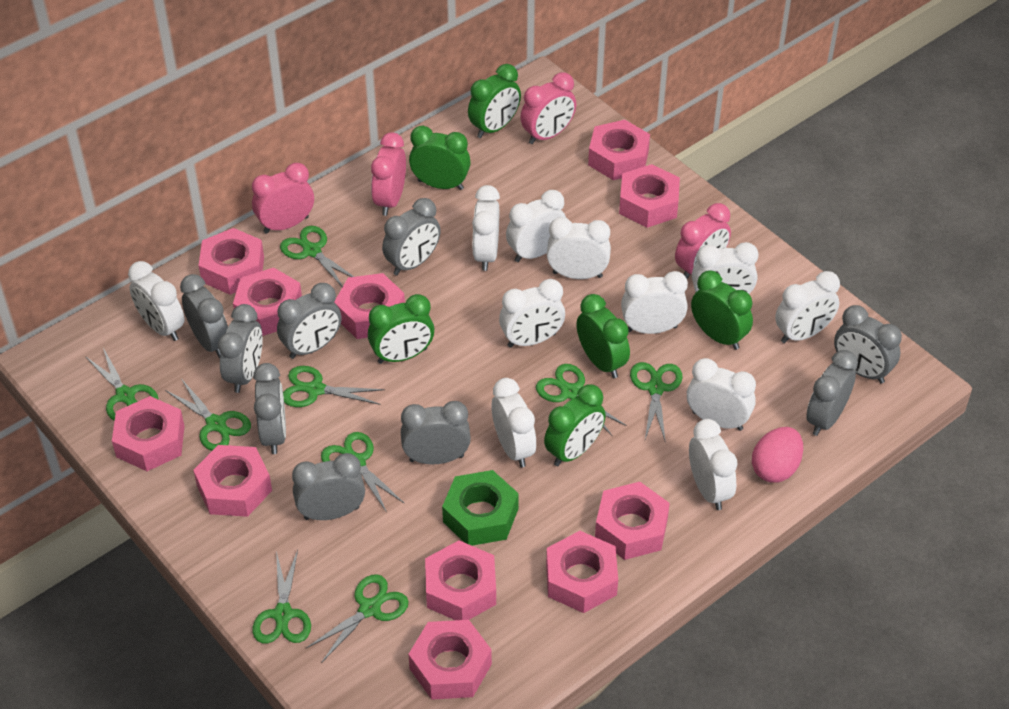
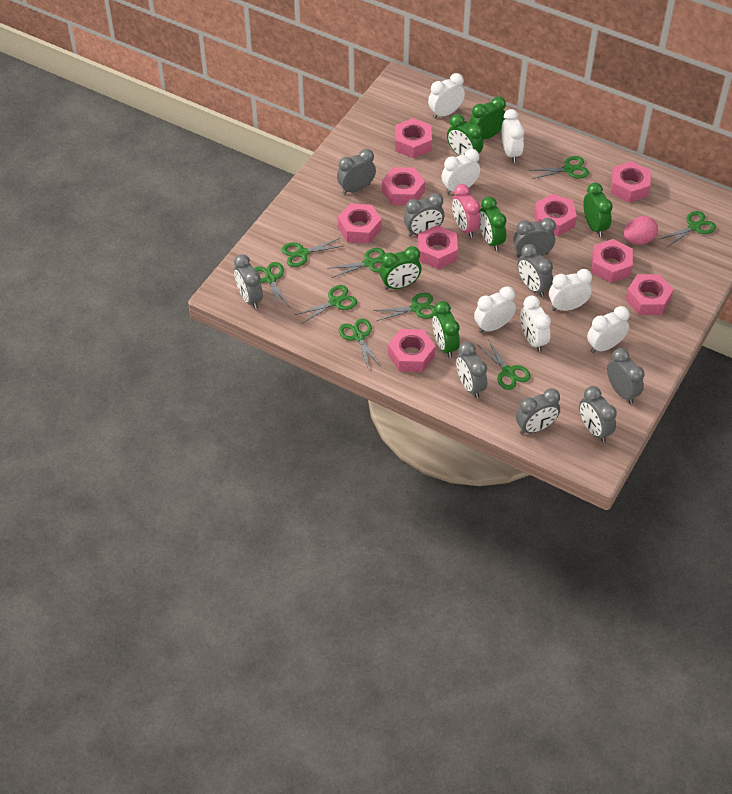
green nut: 1 -> 0
pink clock: 4 -> 1
pink nut: 11 -> 9
white clock: 11 -> 7

